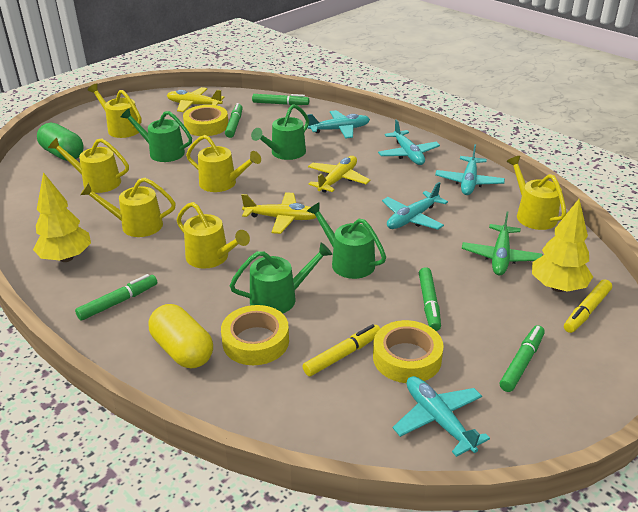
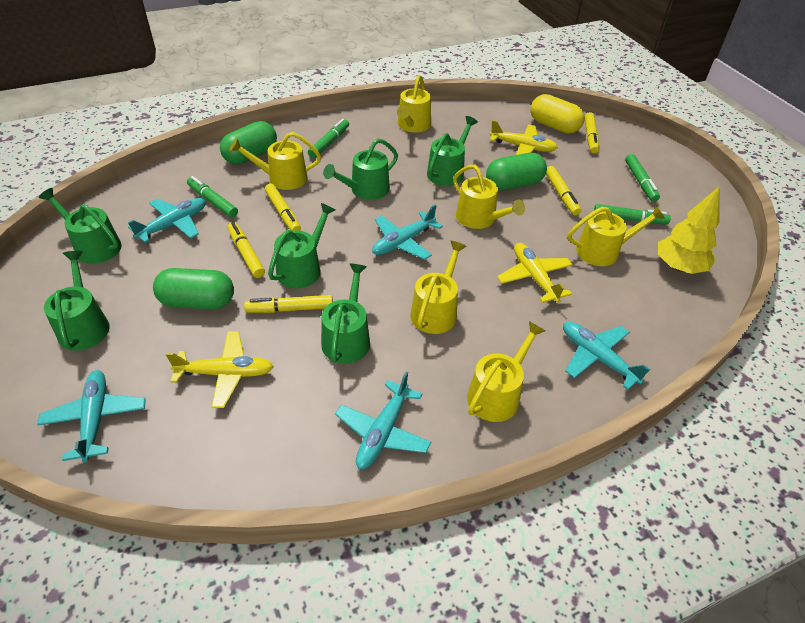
green capsule: 1 -> 3
green marker: 5 -> 4
green plane: 1 -> 0
green watering can: 4 -> 6
yellow marker: 2 -> 5
yellow tape: 3 -> 0
yellow tree: 2 -> 1

